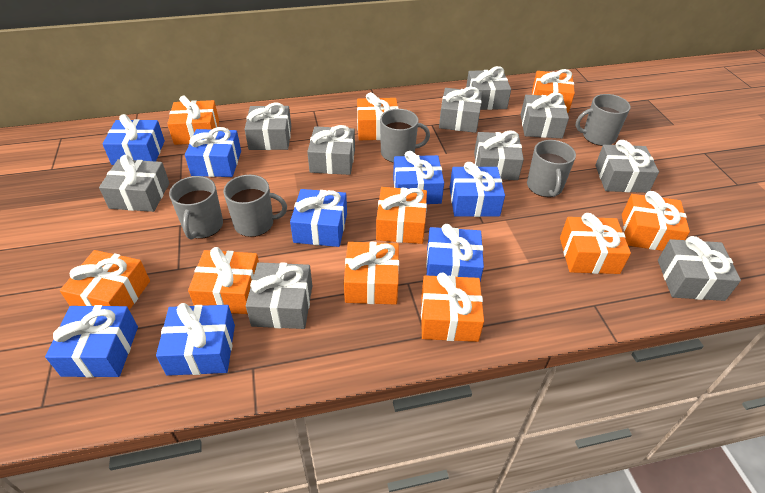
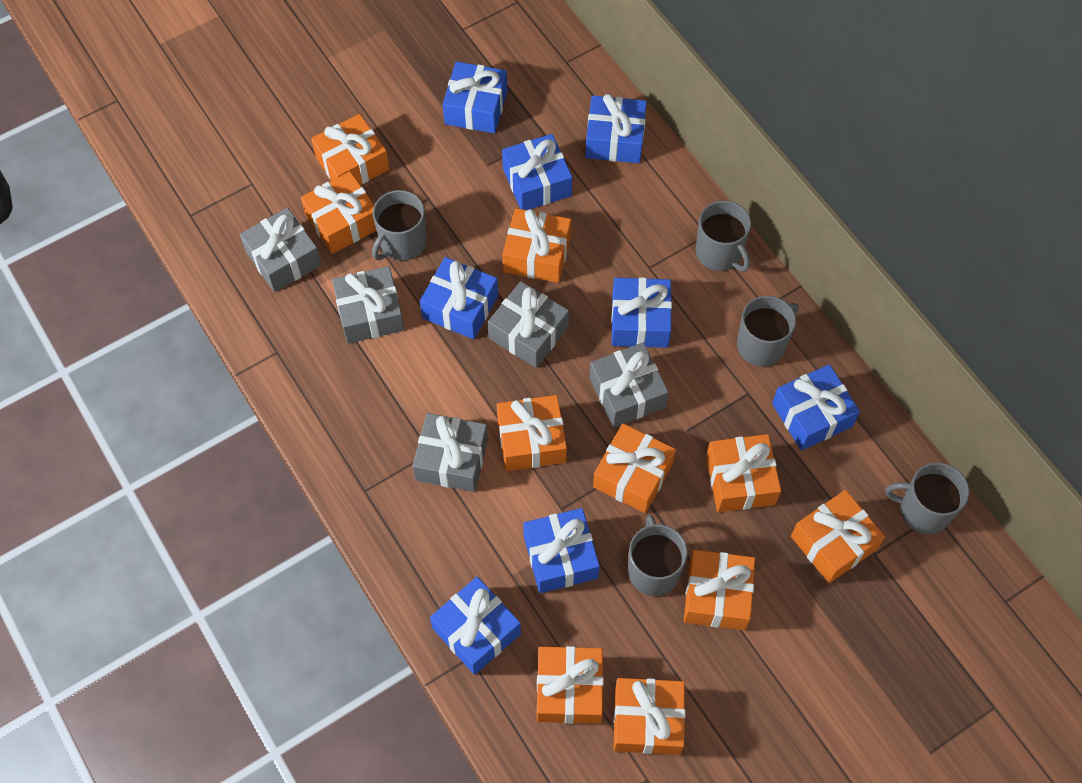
grey gift: 10 -> 5

